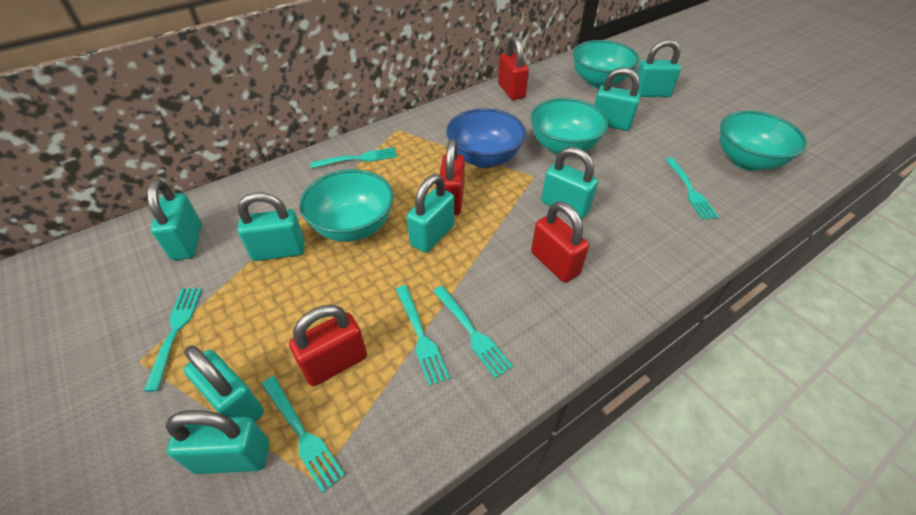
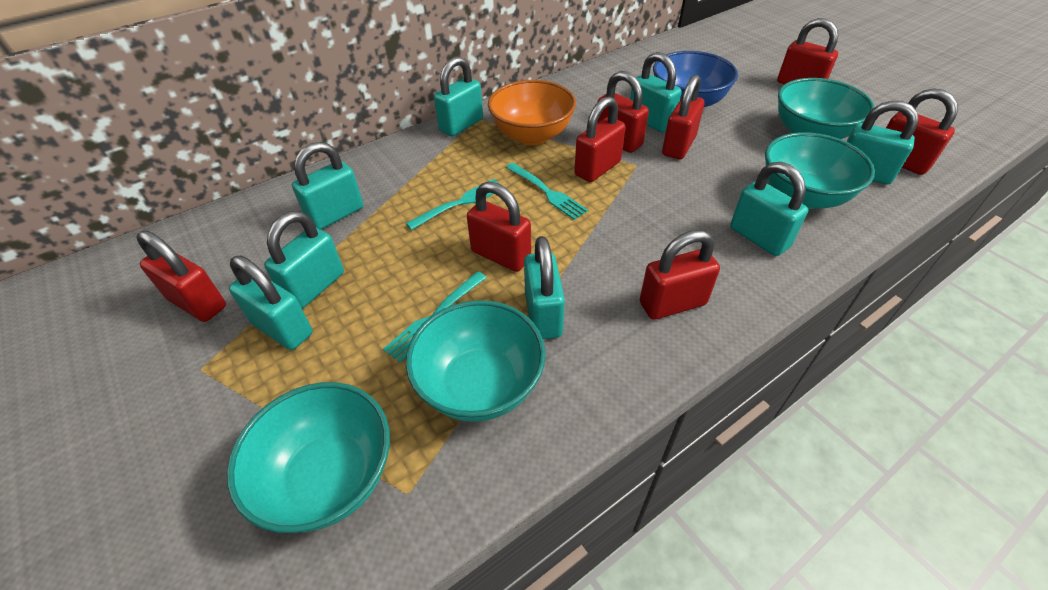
orange bowl: 0 -> 1
red padlock: 4 -> 8
turquoise fork: 6 -> 3

